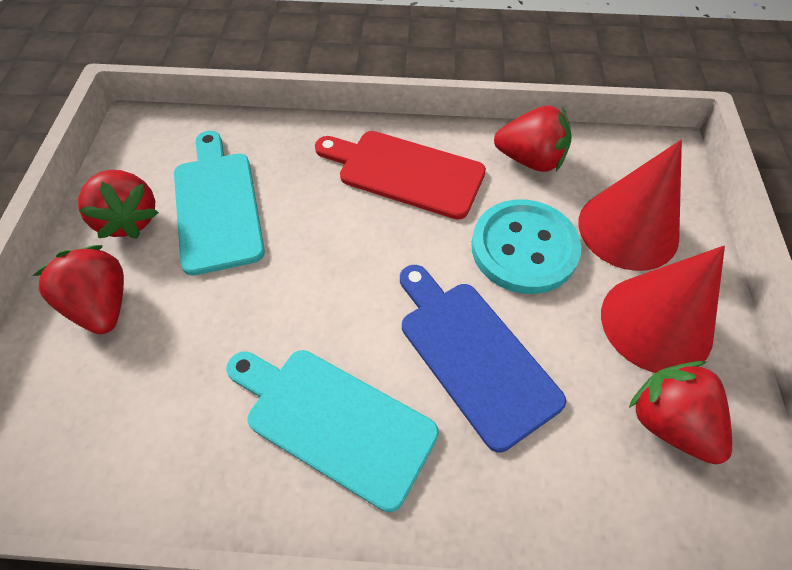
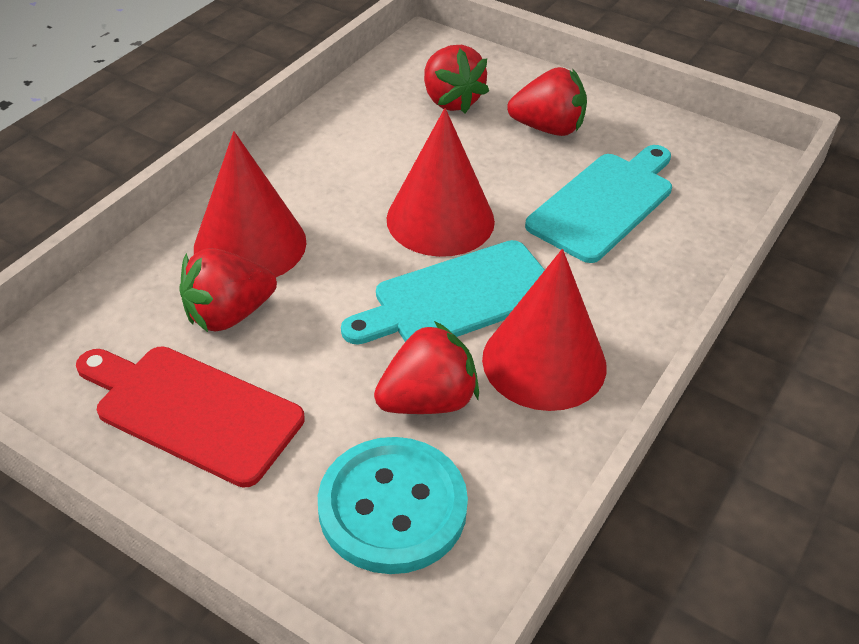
blue cutting board: 1 -> 0
red cone: 2 -> 3

